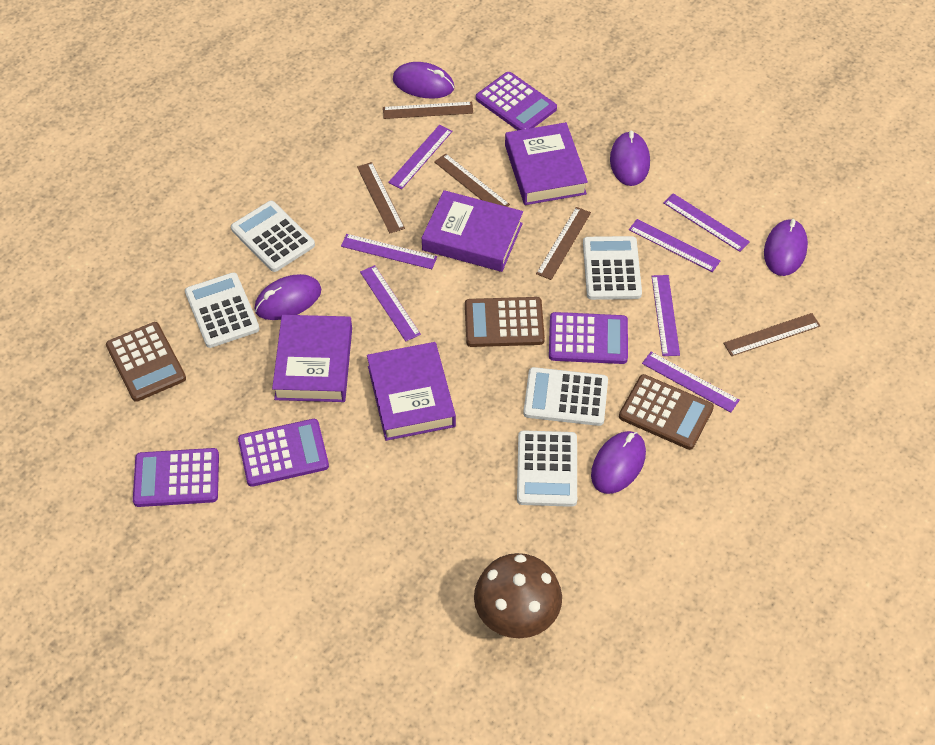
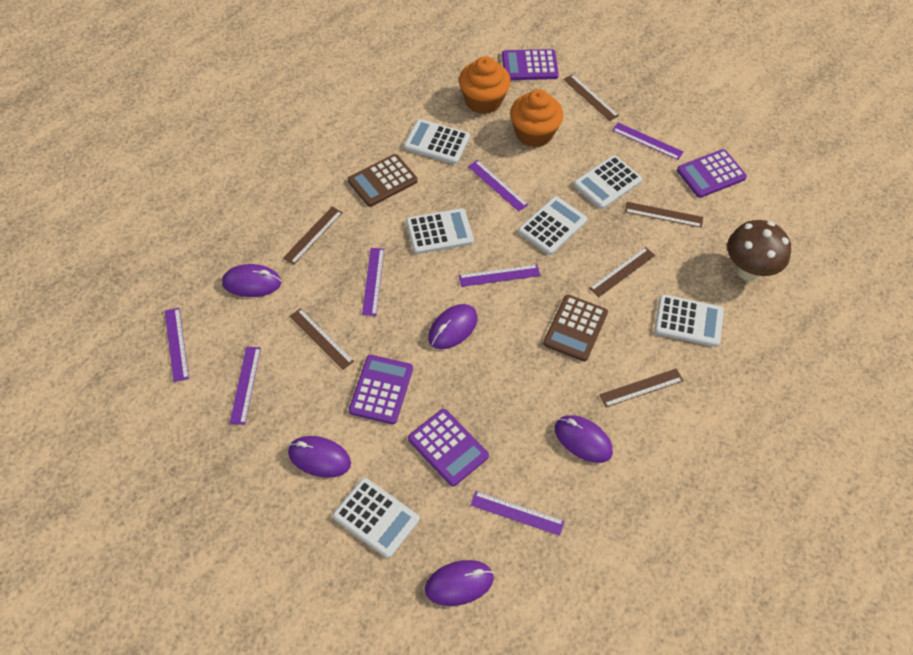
brown calculator: 3 -> 2
brown ruler: 5 -> 6
orange cupcake: 0 -> 2
purple book: 4 -> 0
white calculator: 5 -> 6

